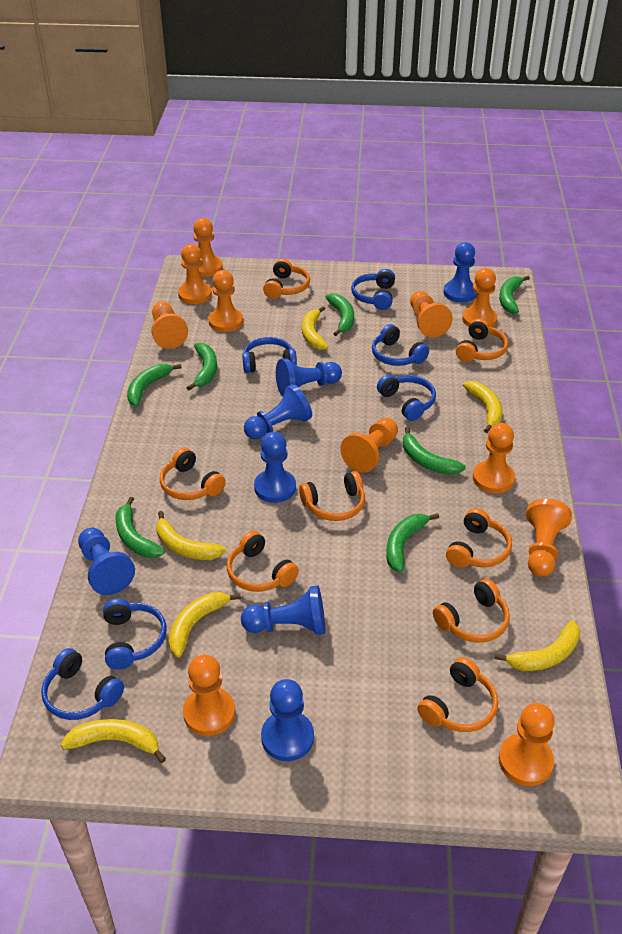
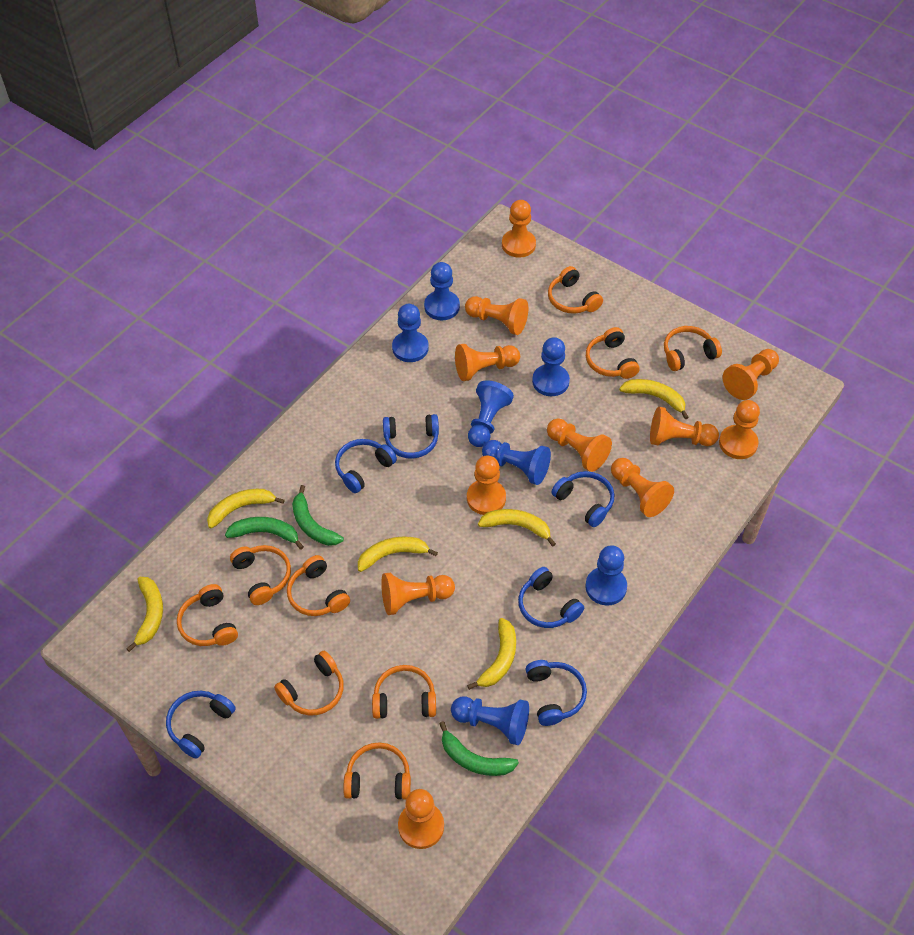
green banana: 7 -> 3
orange headphones: 8 -> 9

